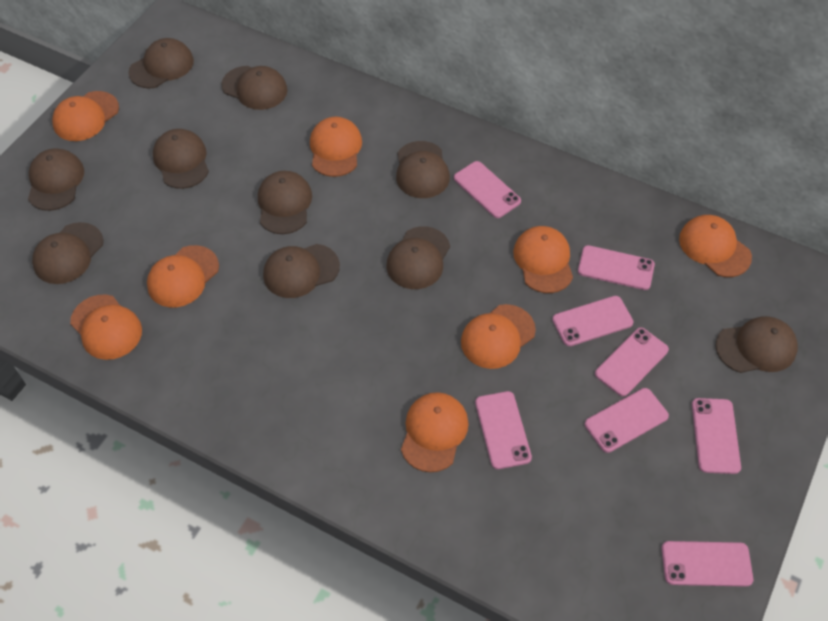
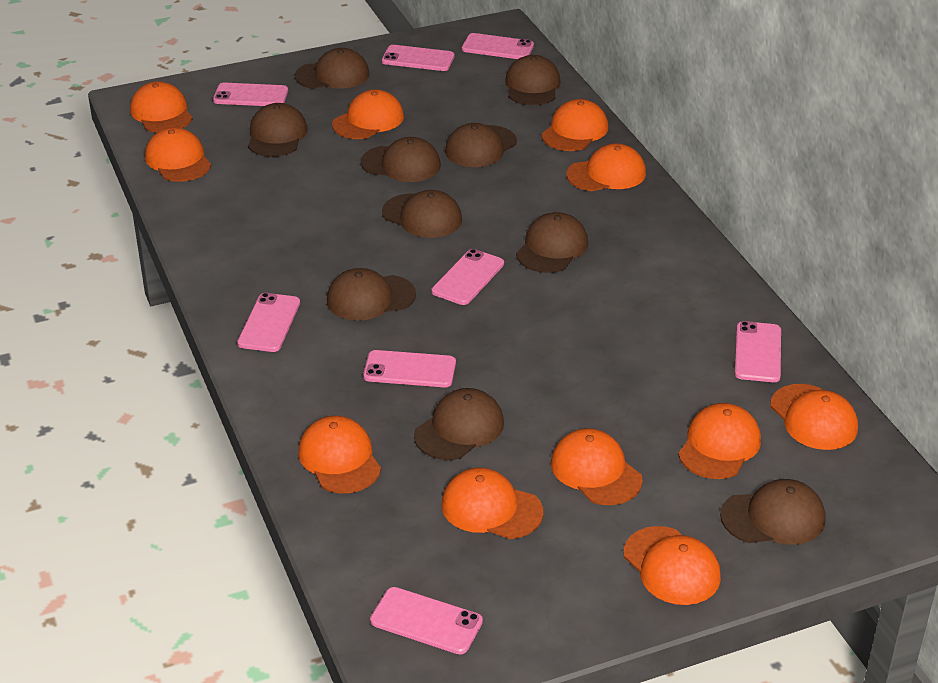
orange cap: 8 -> 11

